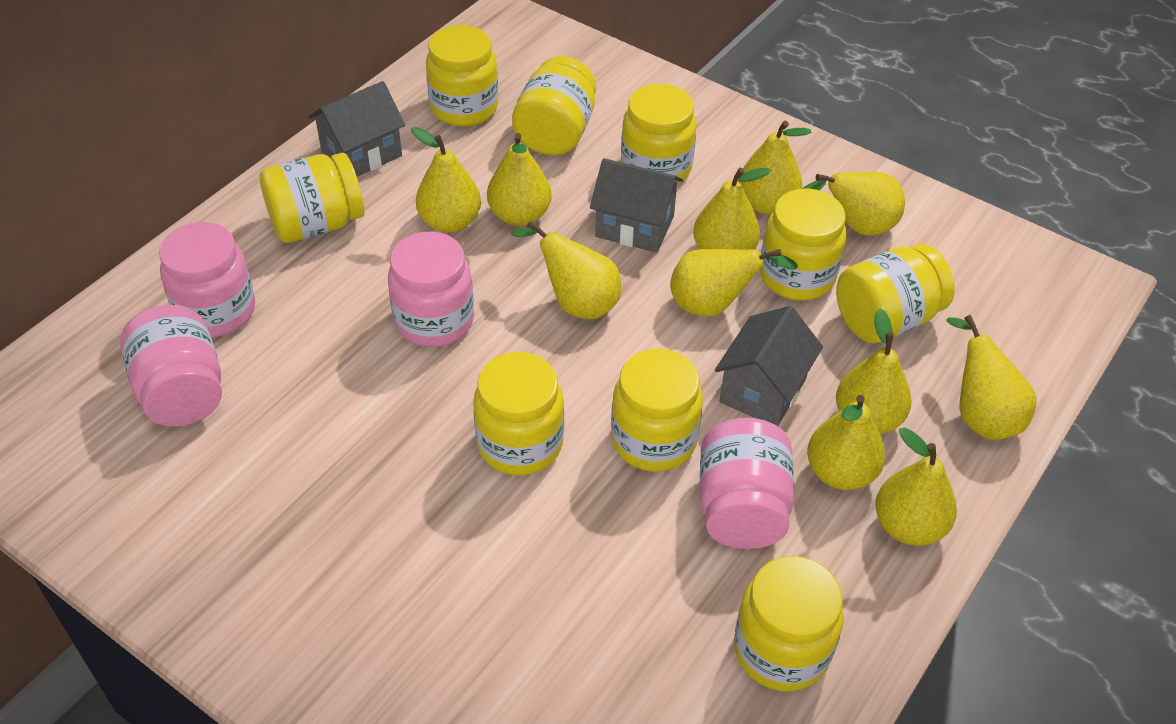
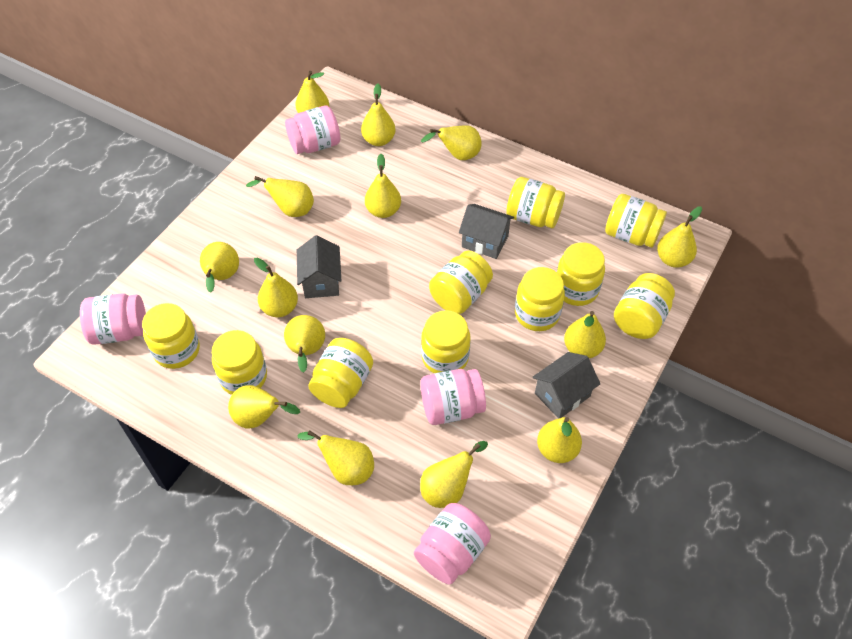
yellow jar: 9 -> 10
yellow pear: 11 -> 14

